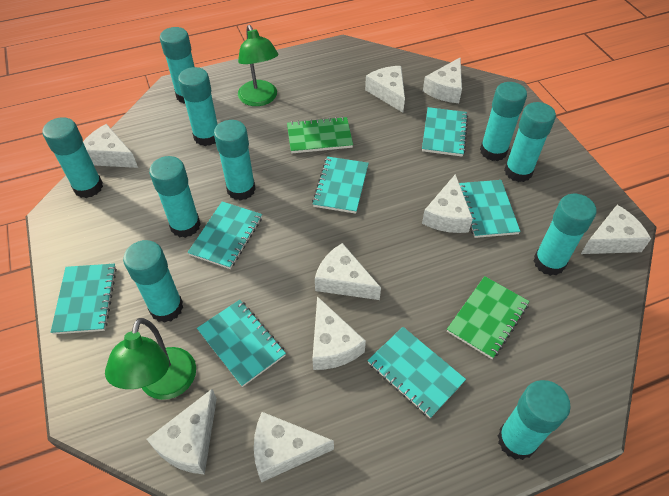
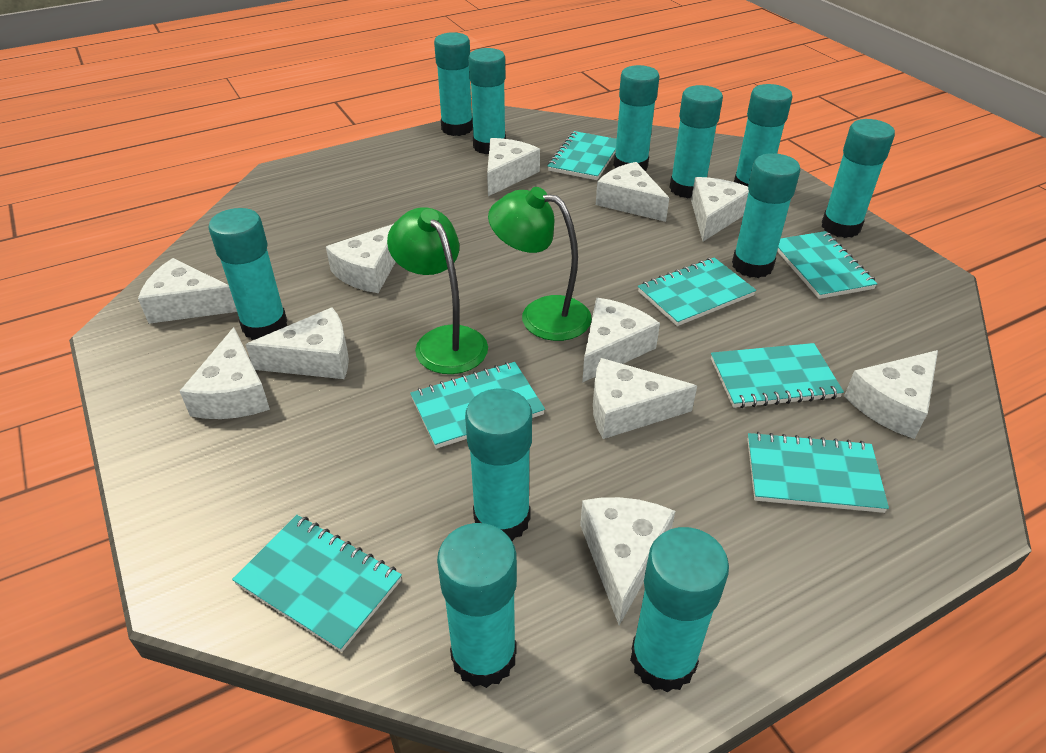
green notebook: 2 -> 0
turquoise glue stick: 10 -> 11
white cheese: 9 -> 11

